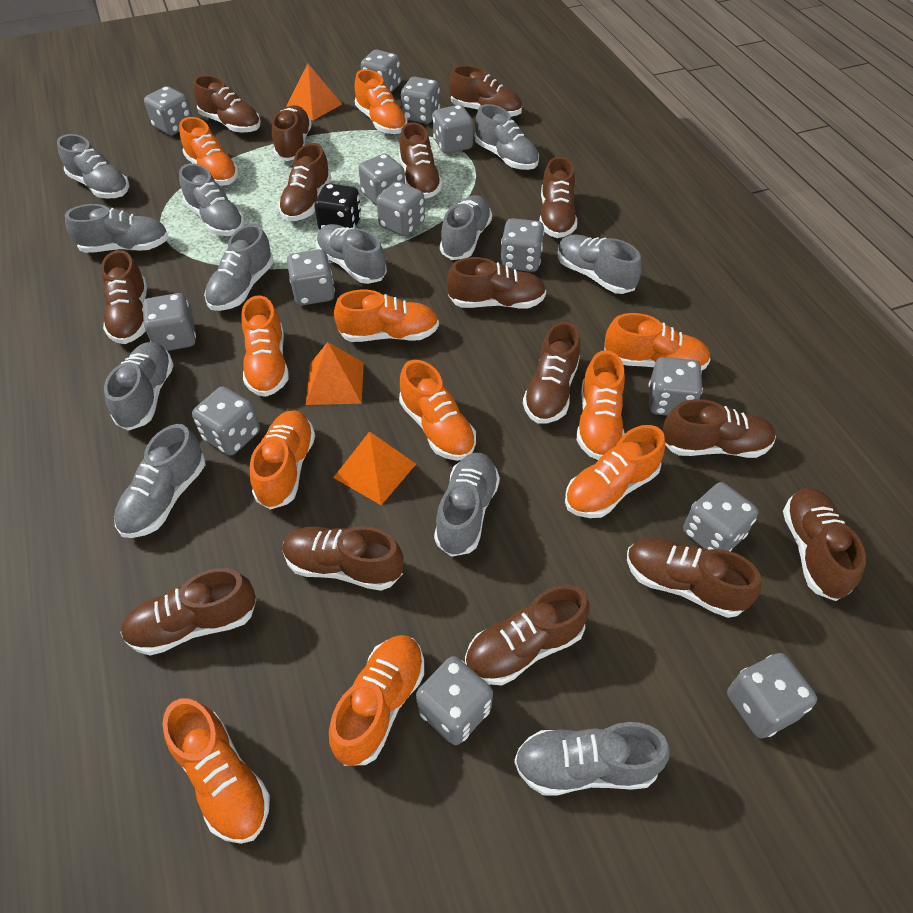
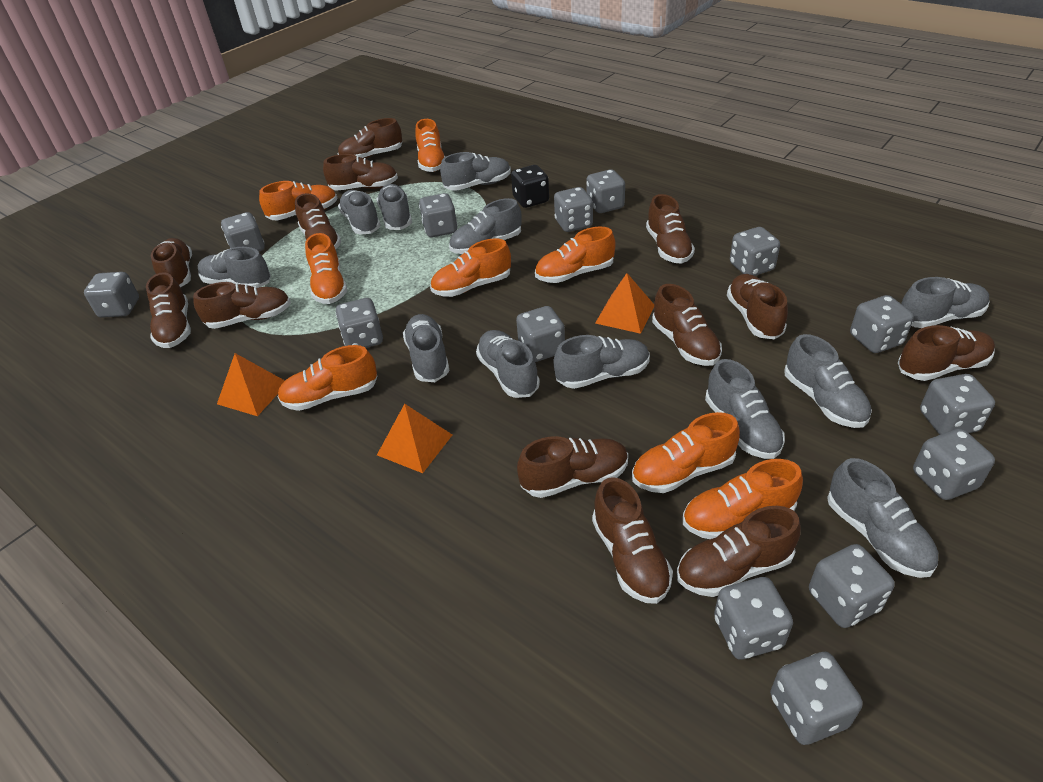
brown shoe: 15 -> 13
orange shoe: 11 -> 8

